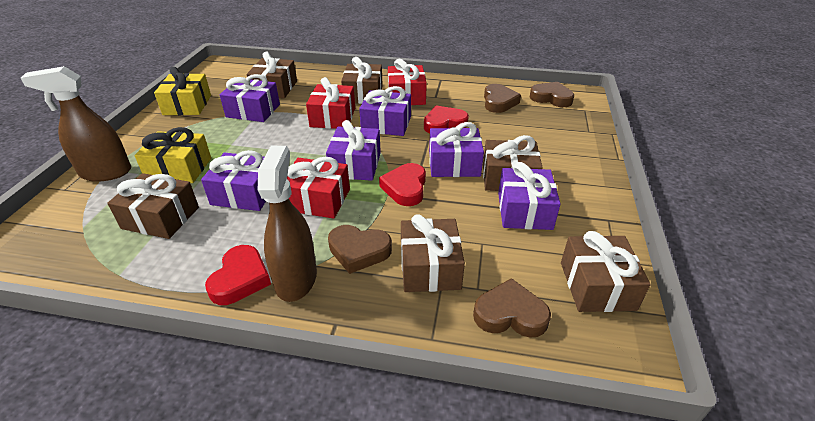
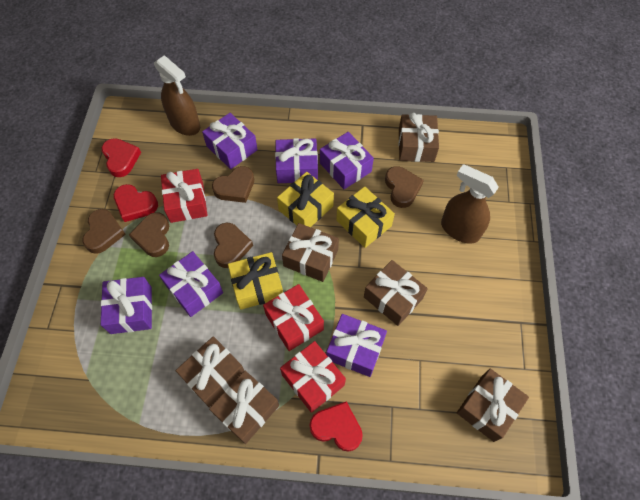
brown heart: 4 -> 5
yellow gift: 2 -> 3

